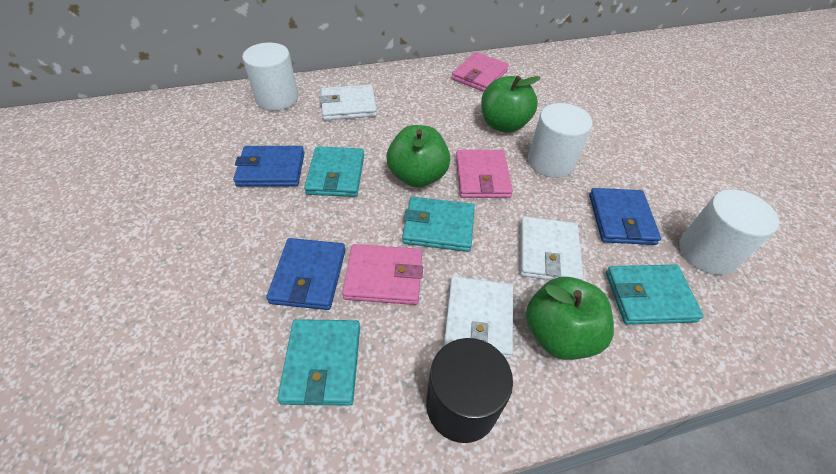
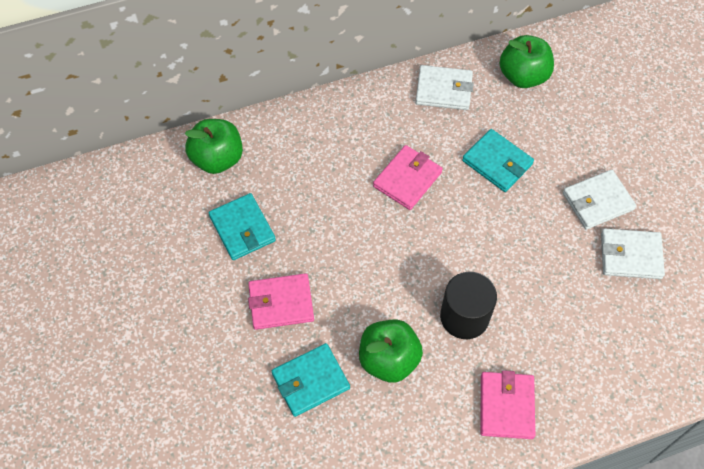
blue wallet: 3 -> 0
turquoise wallet: 4 -> 3
white cylinder: 3 -> 0

